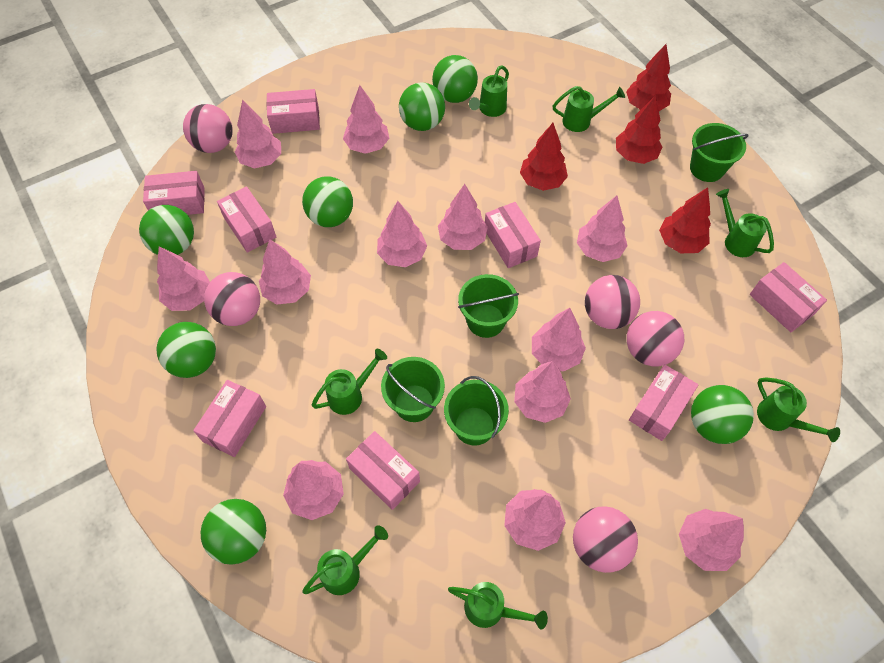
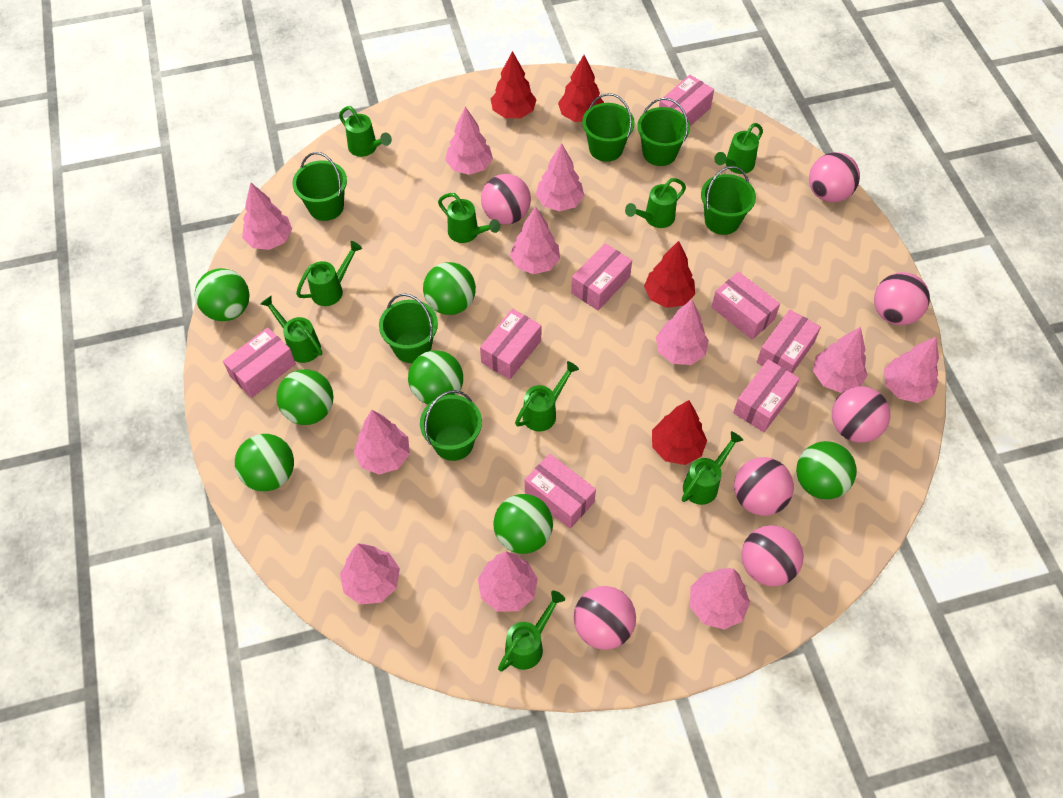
green bucket: 4 -> 6
green watering can: 7 -> 9
pink ball: 5 -> 7
pink tree: 12 -> 11

